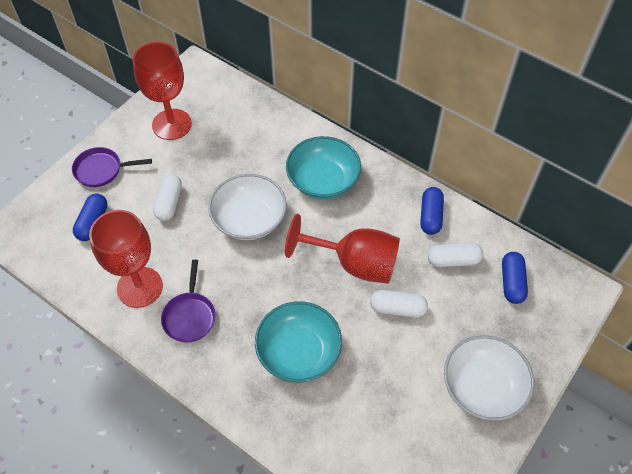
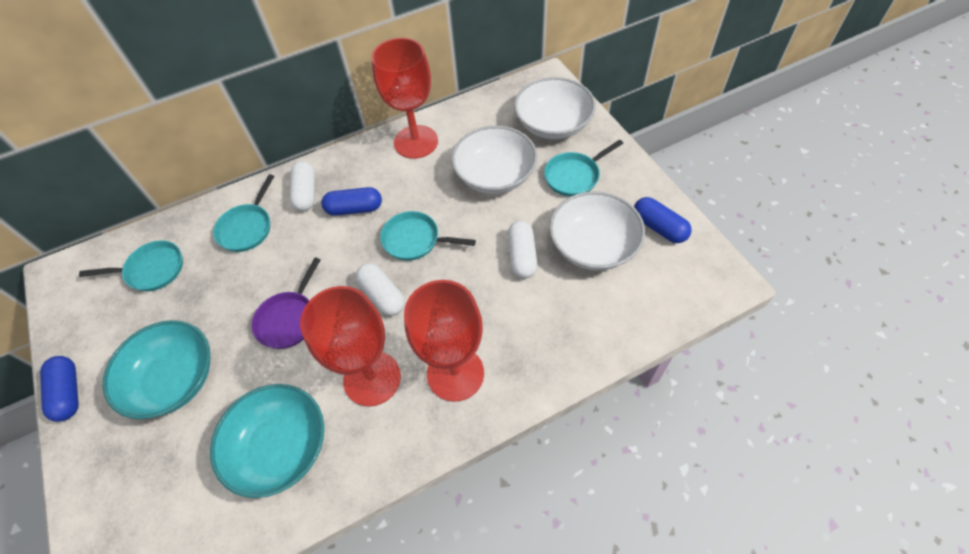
purple pan: 2 -> 1
turquoise pan: 0 -> 4
white bowl: 2 -> 3

